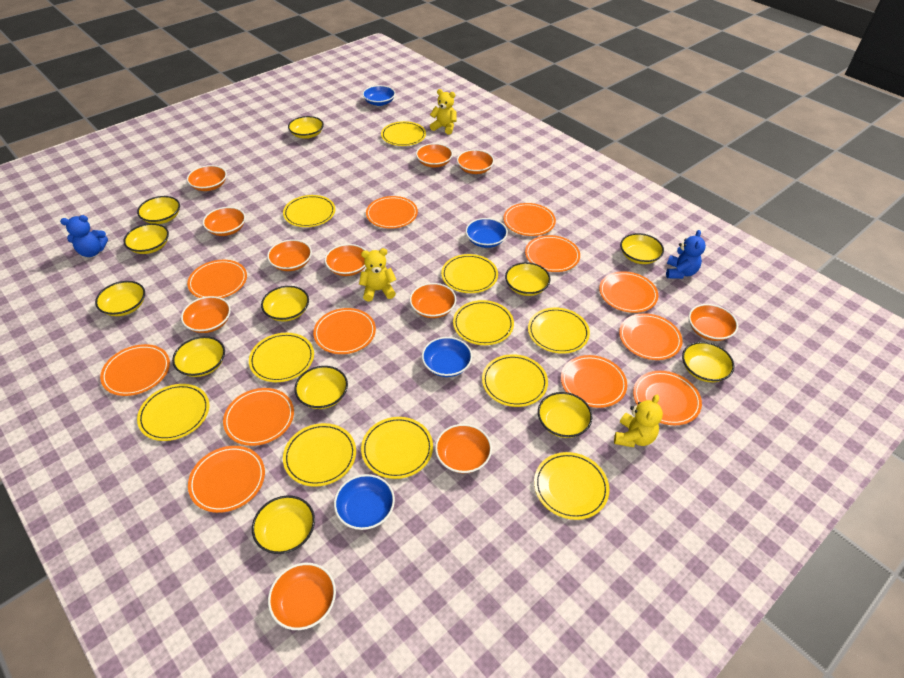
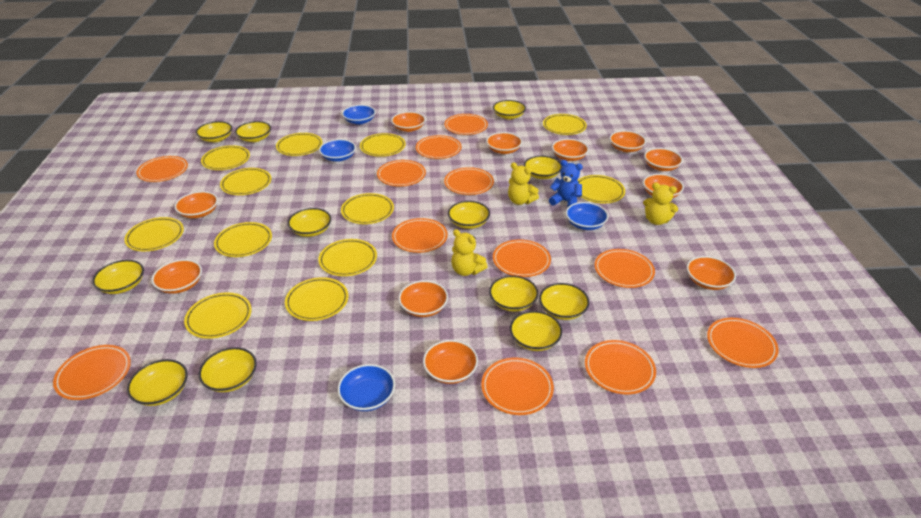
blue teddy bear: 2 -> 1
yellow plate: 11 -> 12

